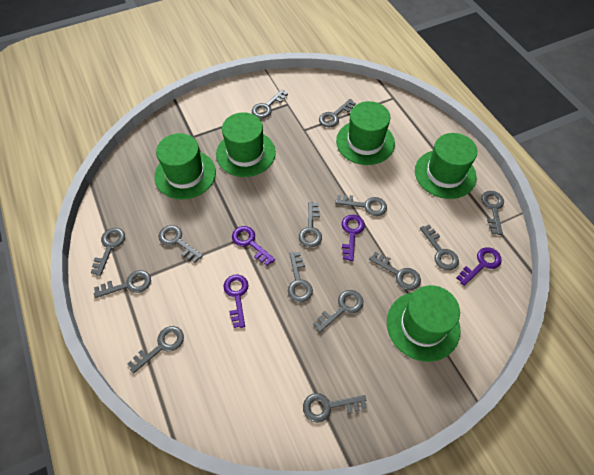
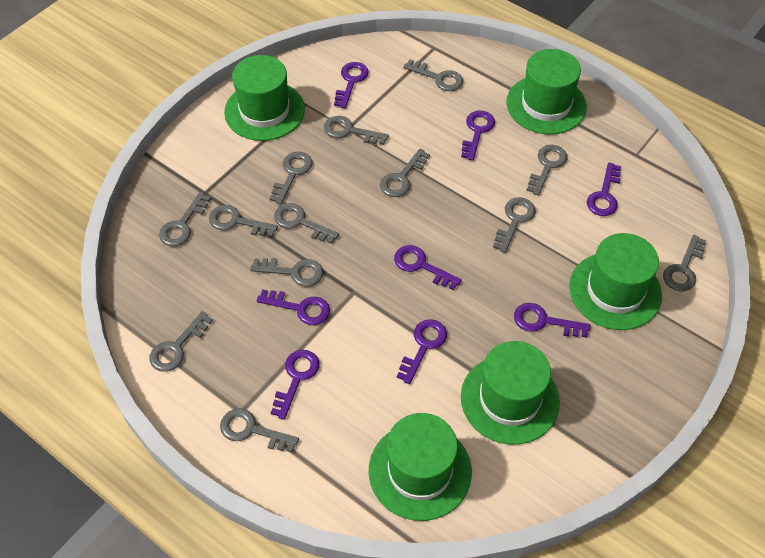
grey key: 14 -> 13
purple key: 4 -> 8

